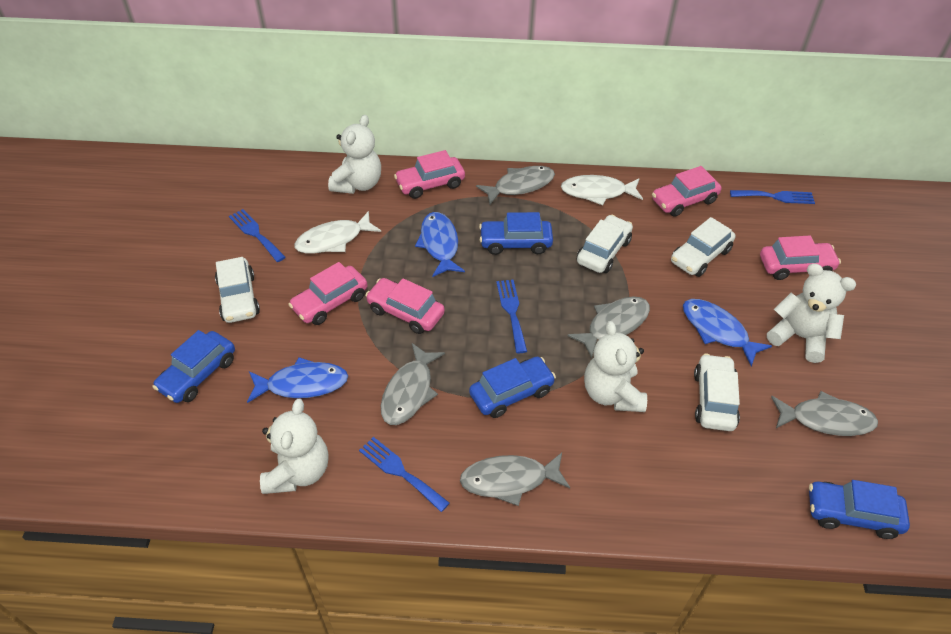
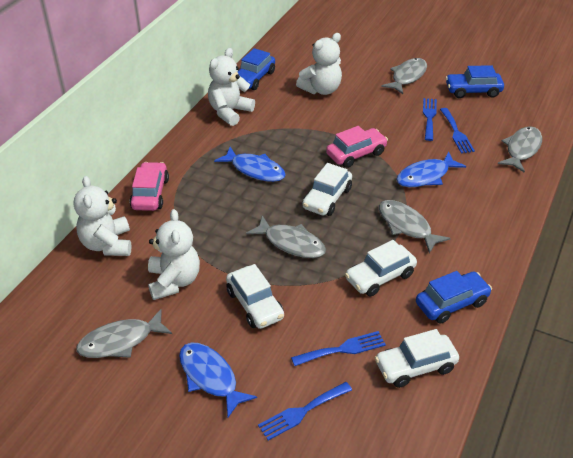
blue car: 4 -> 3
pink car: 5 -> 2
white fish: 2 -> 0

